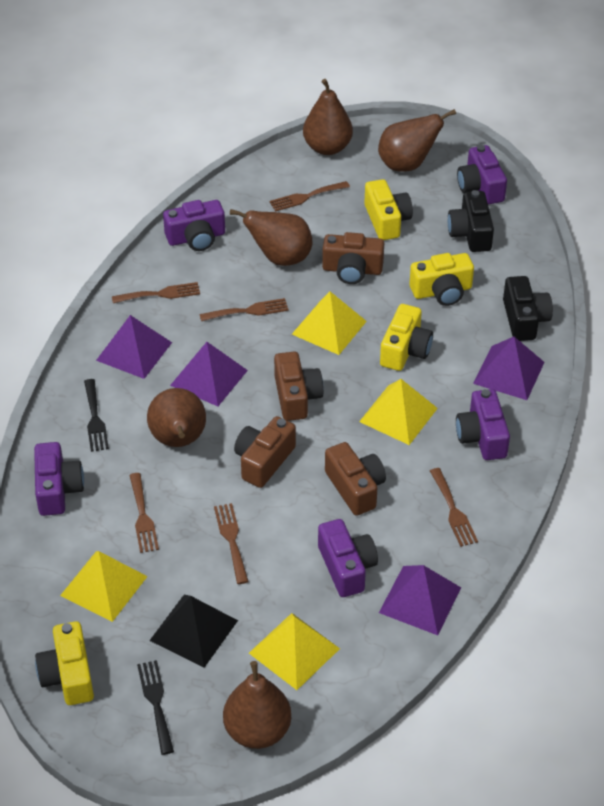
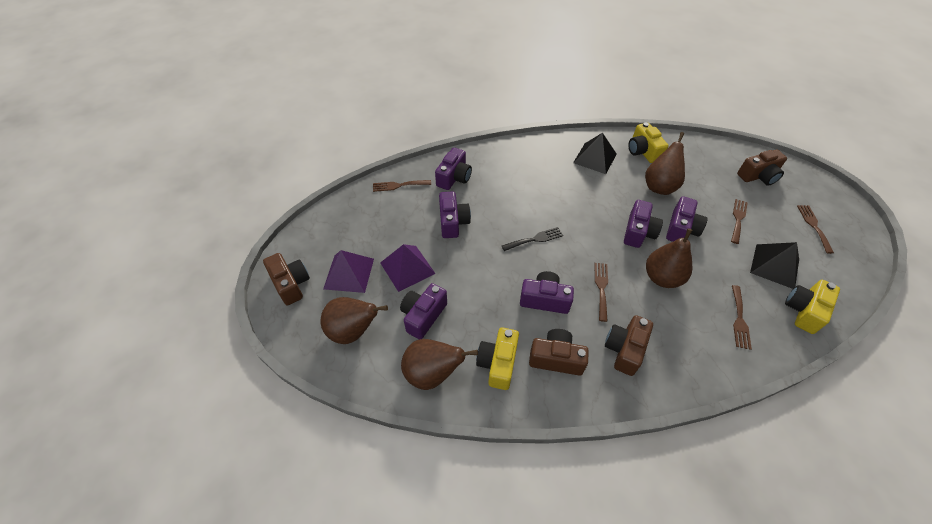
black camera: 2 -> 0
black fork: 2 -> 1
black pyramid: 1 -> 2
brown fork: 6 -> 5
brown pear: 5 -> 4
purple camera: 5 -> 6
purple pyramid: 4 -> 2
yellow camera: 4 -> 3
yellow pyramid: 4 -> 0

